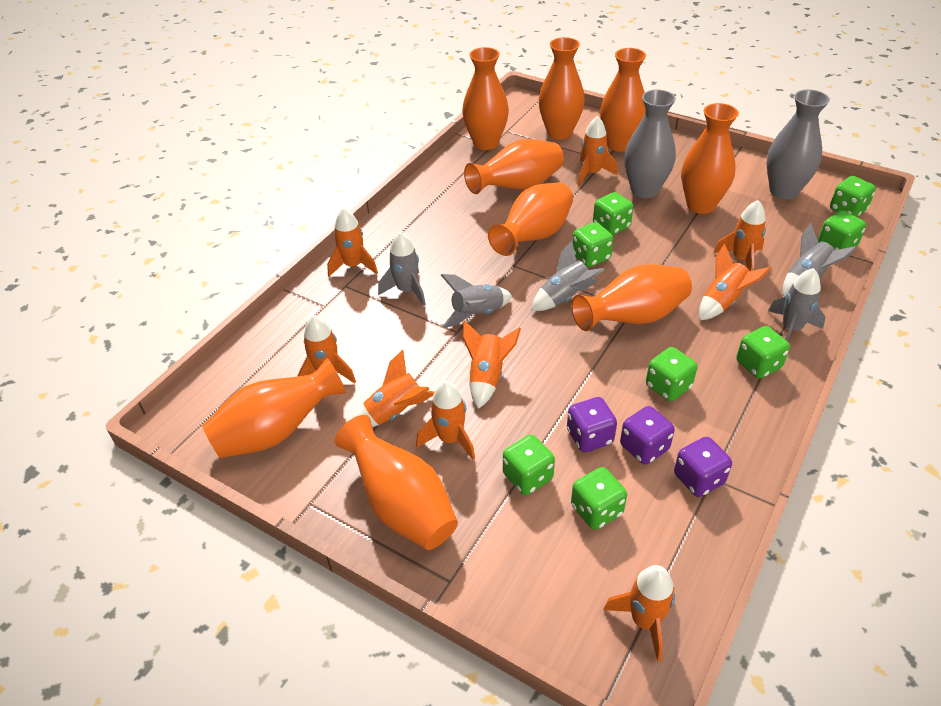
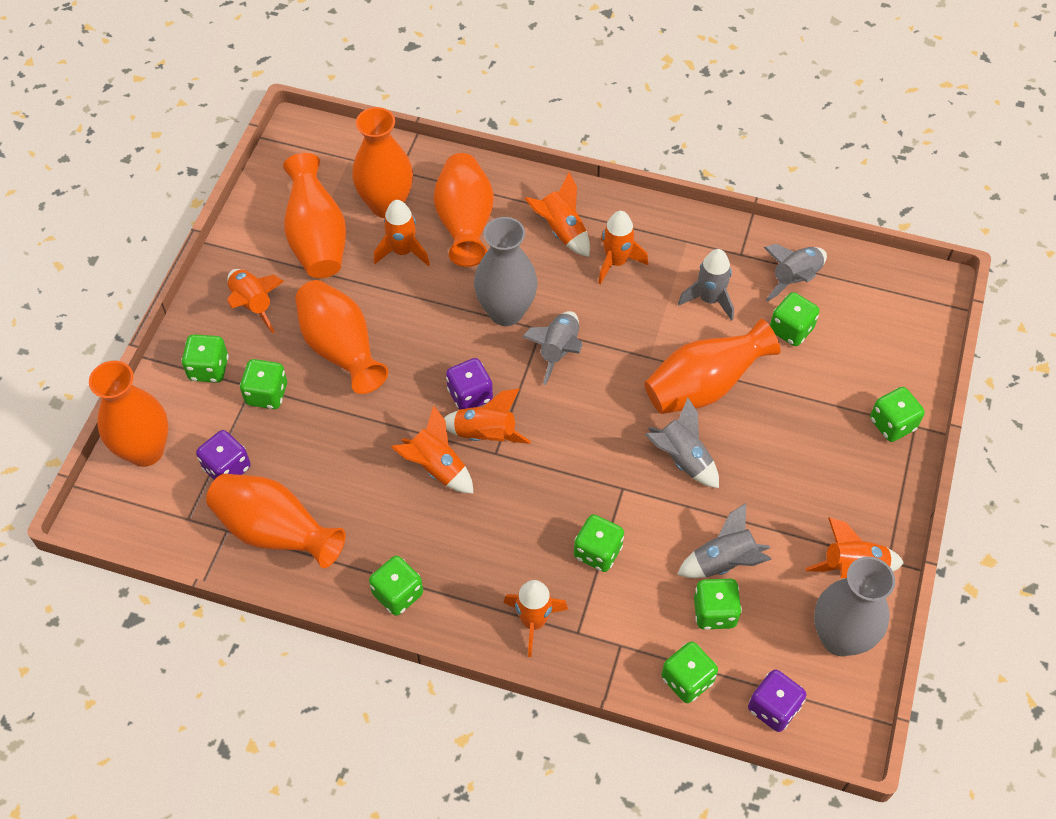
orange rocket: 9 -> 8
orange vase: 9 -> 7

